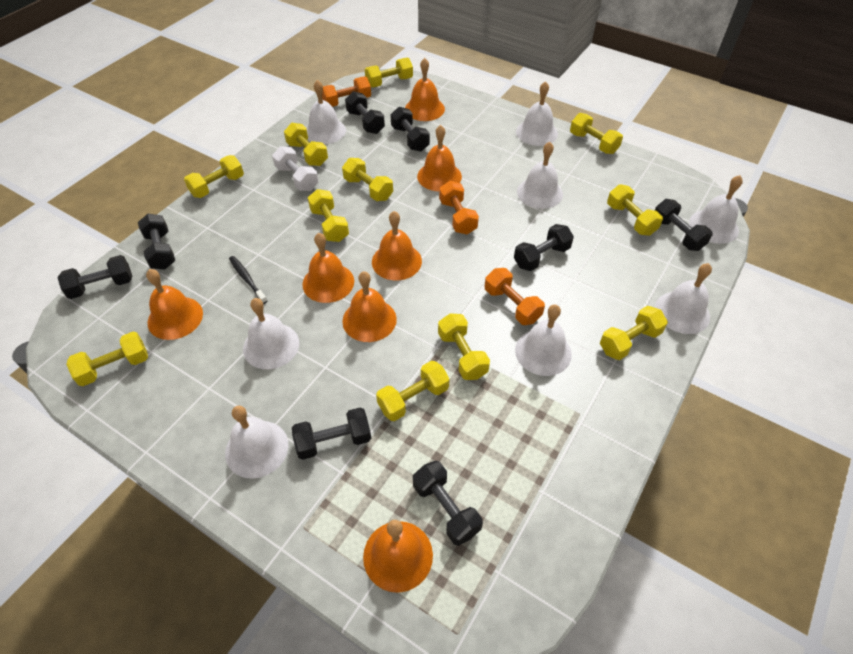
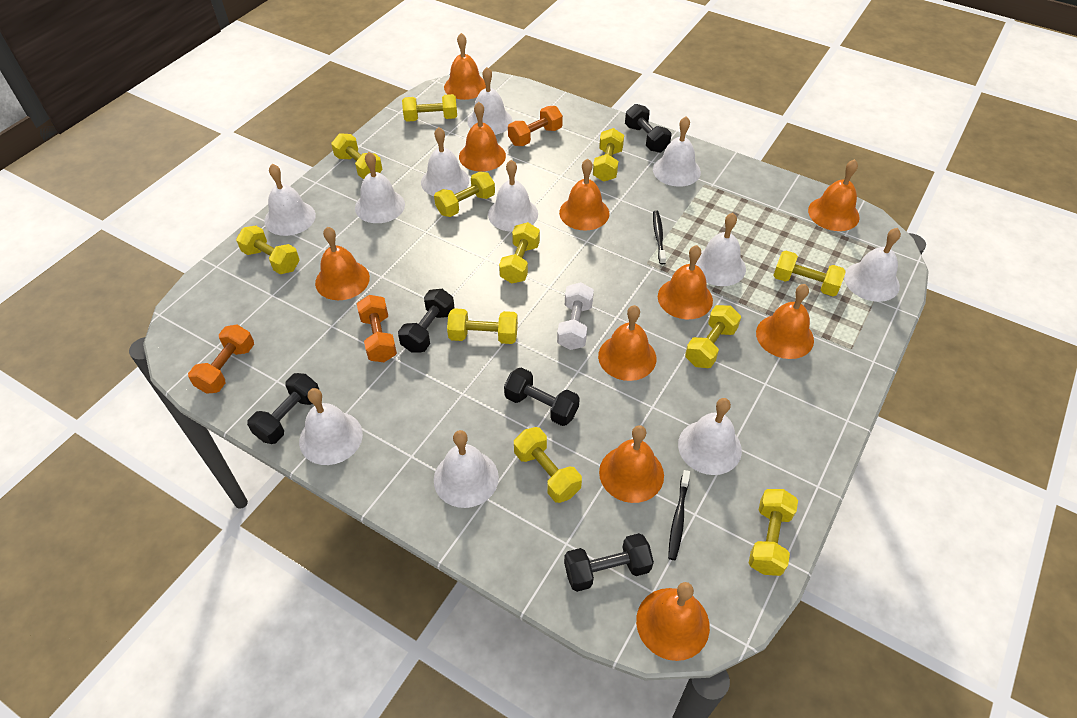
black dumbbell: 8 -> 5
black toothbrush: 1 -> 2
orange bell: 7 -> 10
white bell: 8 -> 11

